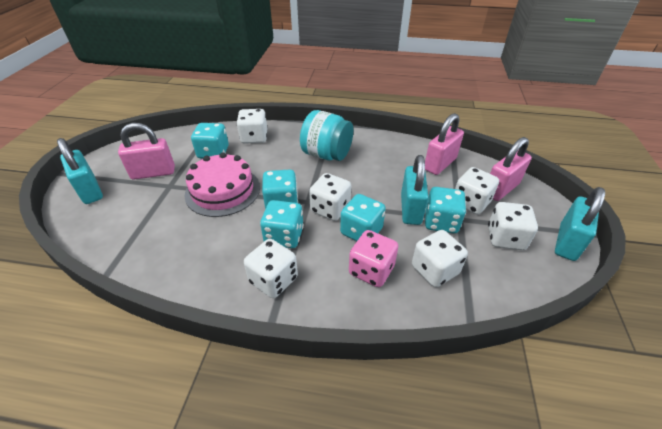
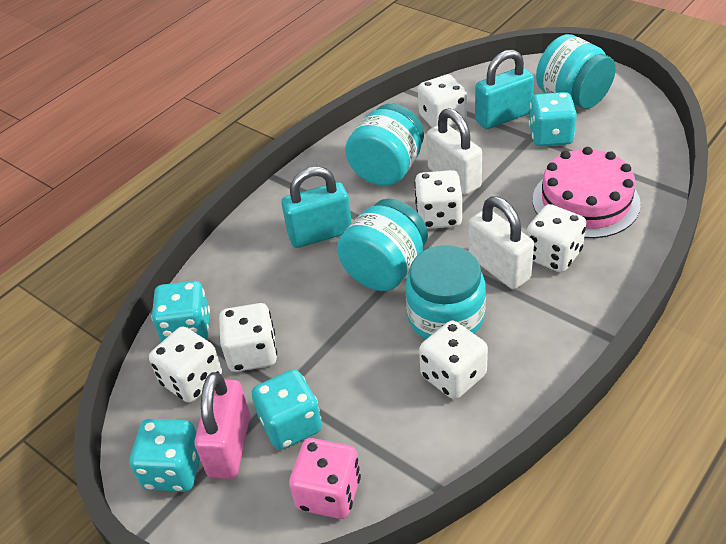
pink padlock: 3 -> 1
turquoise dice: 5 -> 4
turquoise jar: 1 -> 4
turquoise padlock: 3 -> 2
white padlock: 0 -> 2

